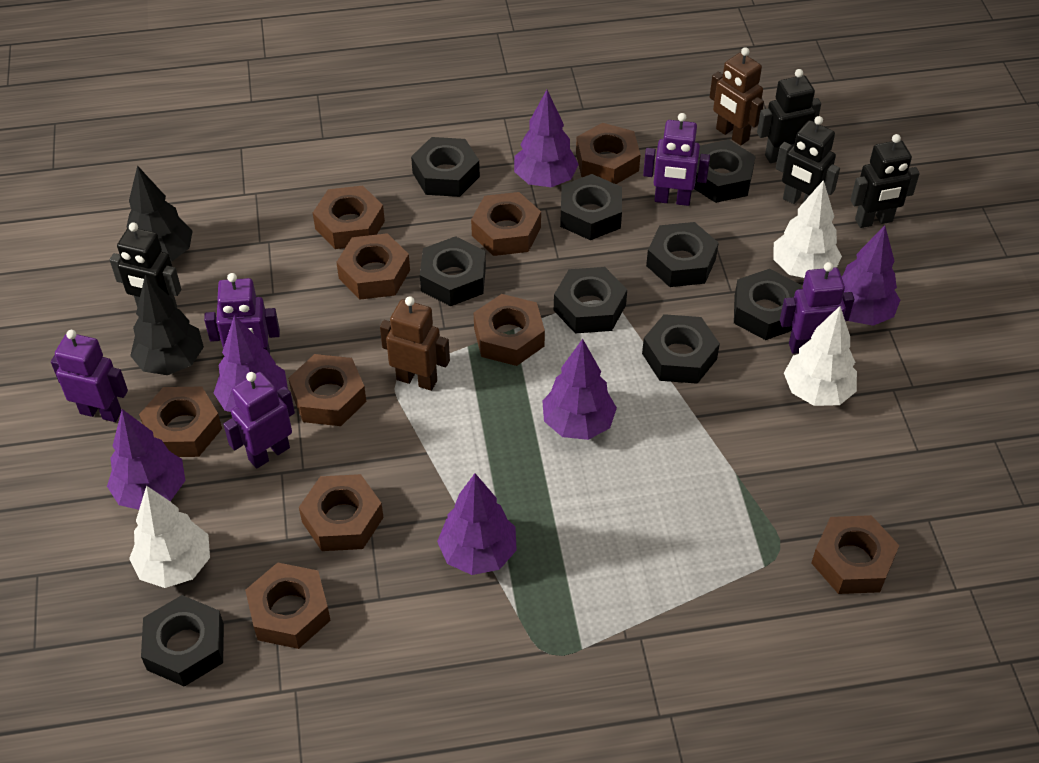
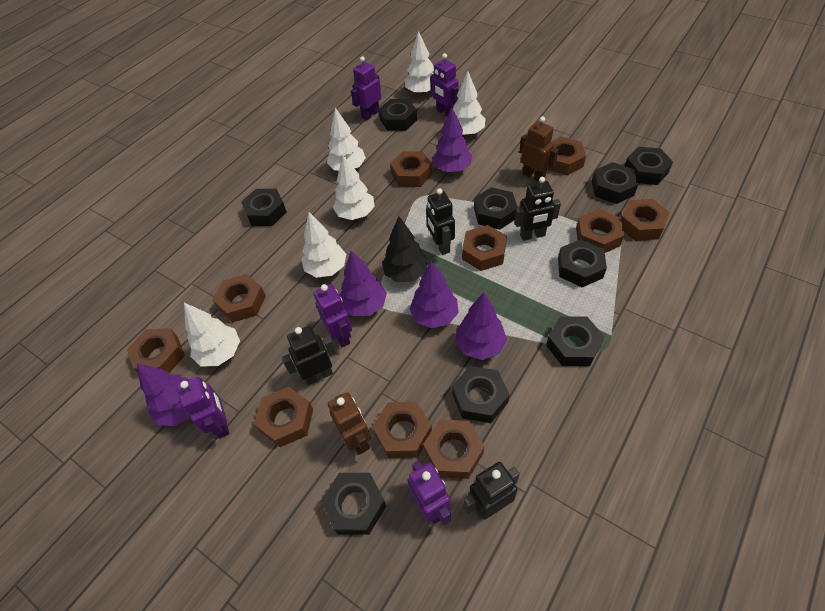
black tree: 2 -> 1
purple tree: 6 -> 5
white tree: 3 -> 6

